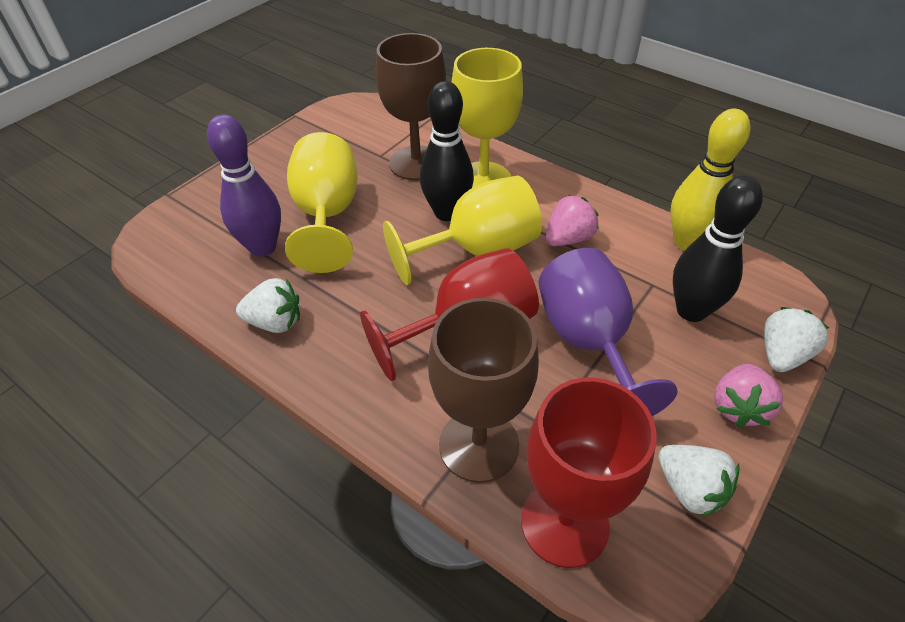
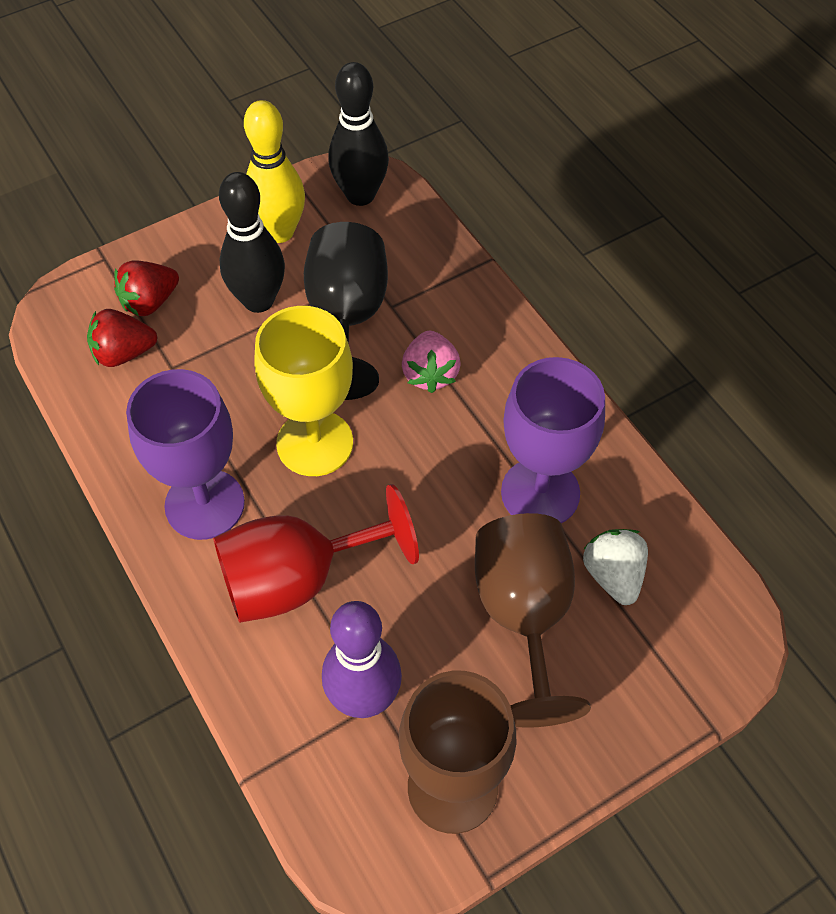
black goblet: 0 -> 1
pink strawberry: 2 -> 1
purple goblet: 1 -> 2
red goblet: 2 -> 1
red strawberry: 0 -> 2
white strawberry: 3 -> 1
yellow goblet: 3 -> 1

